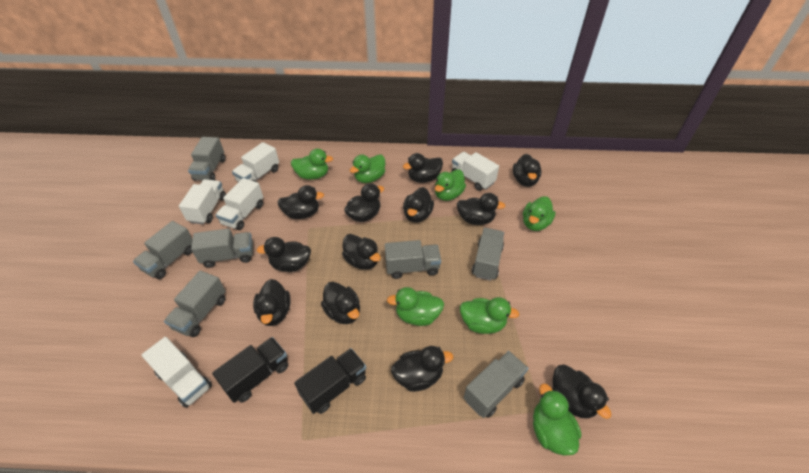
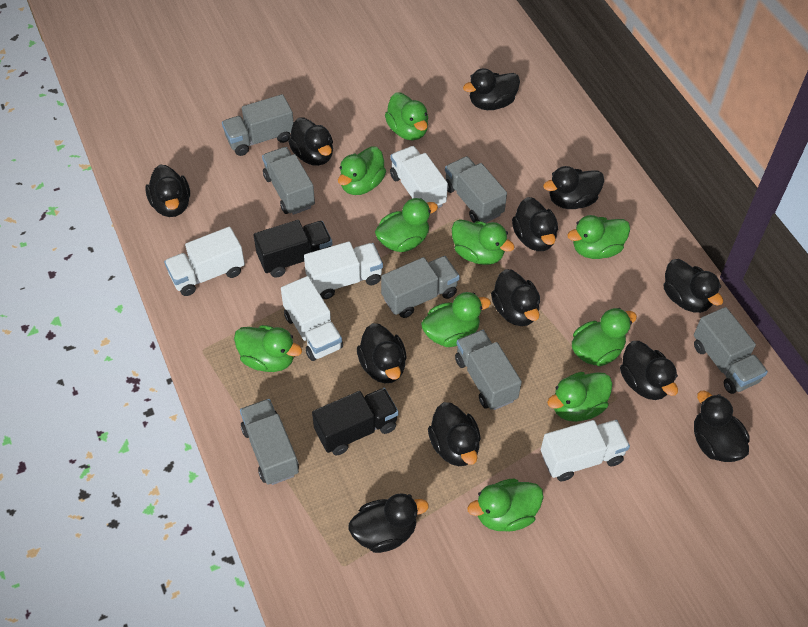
green duck: 7 -> 10

